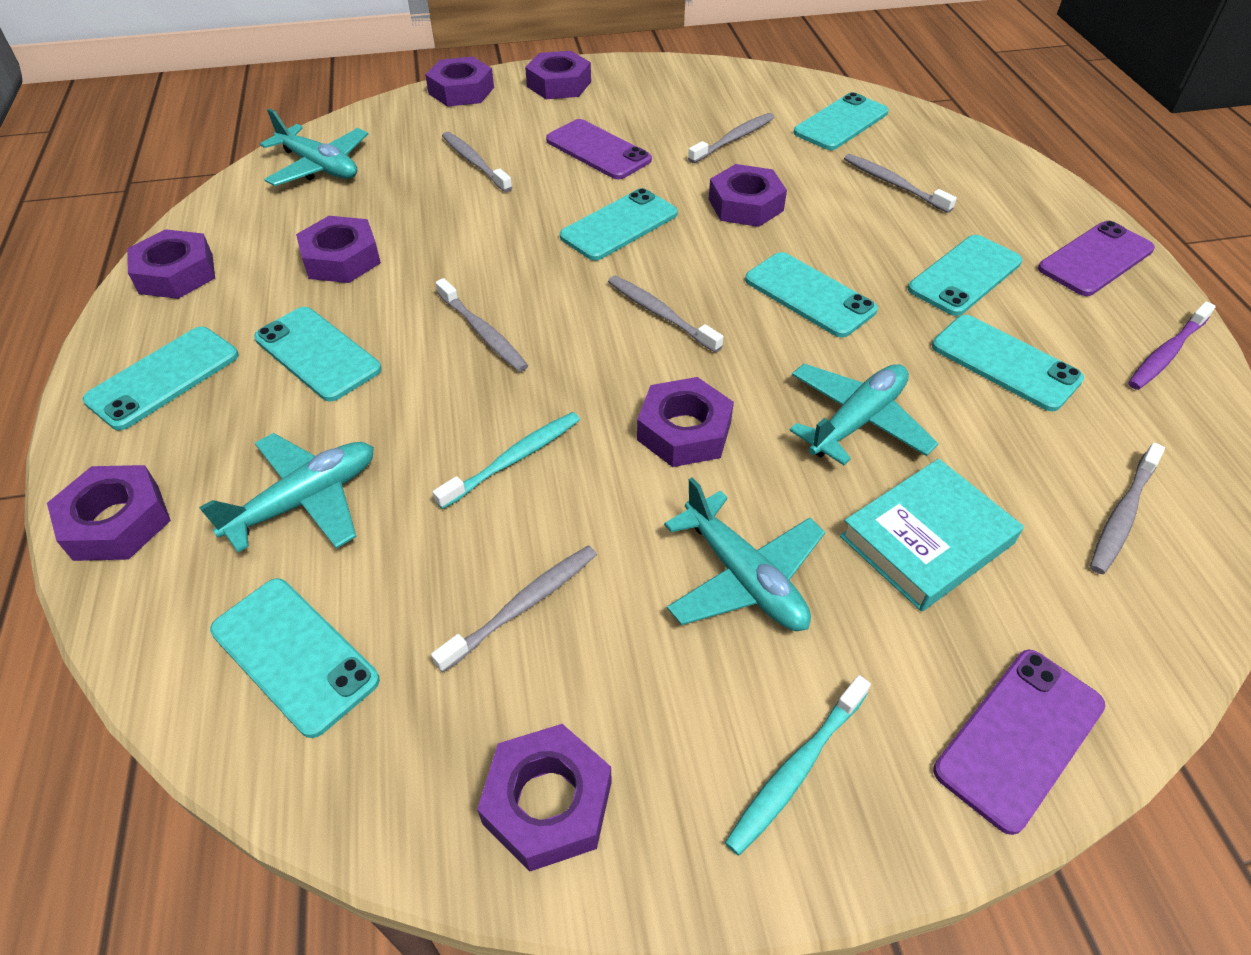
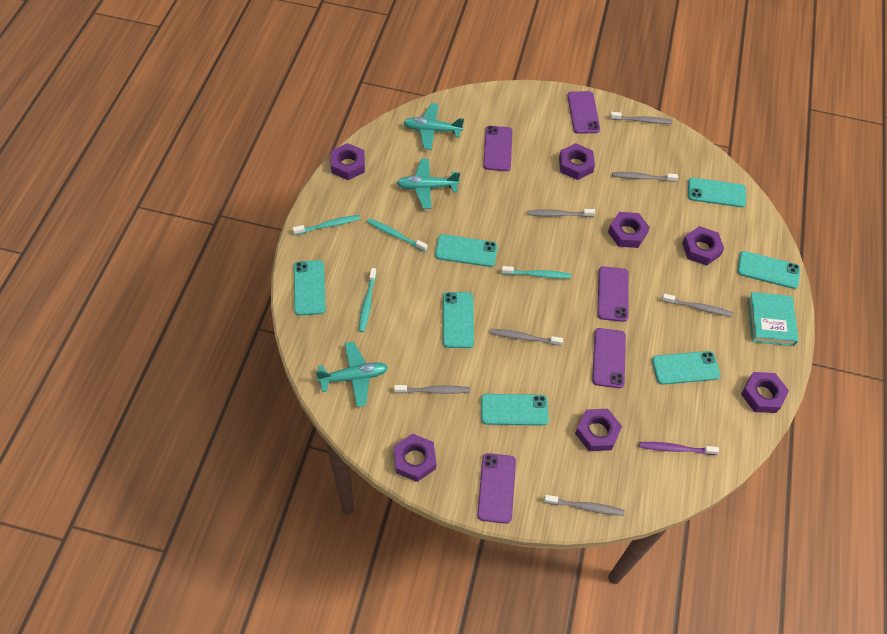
purple nut: 8 -> 7
purple phone: 3 -> 5
turquoise phone: 8 -> 7
turquoise plane: 4 -> 3
turquoise toothbrush: 2 -> 4

